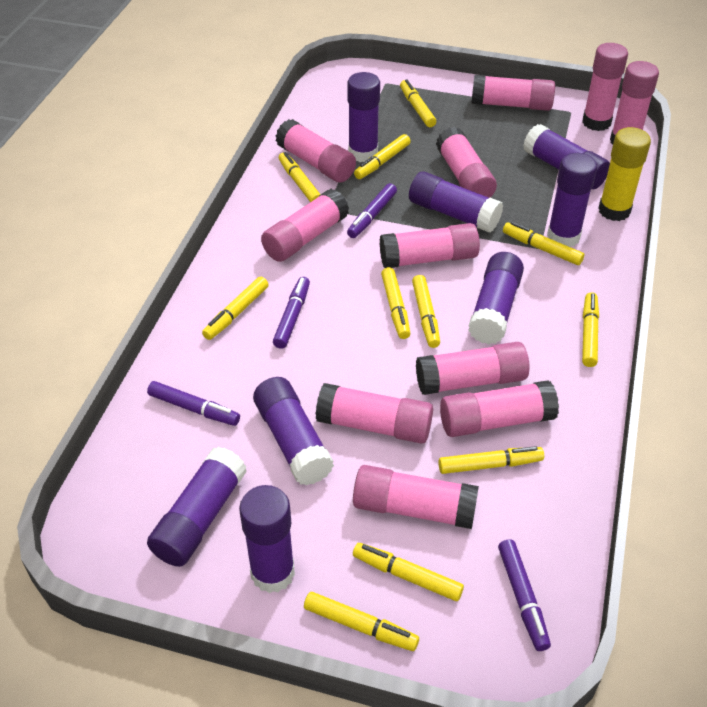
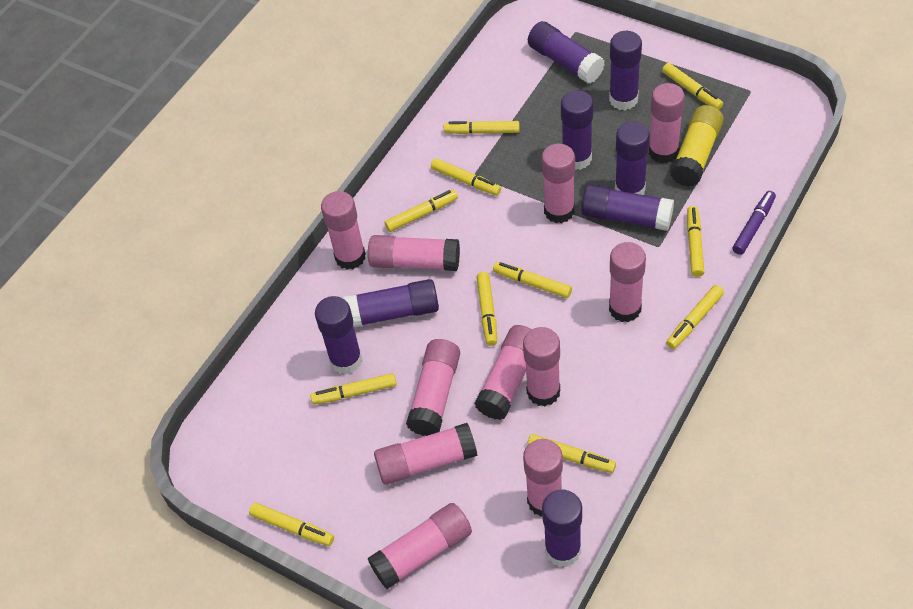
purple marker: 4 -> 1

